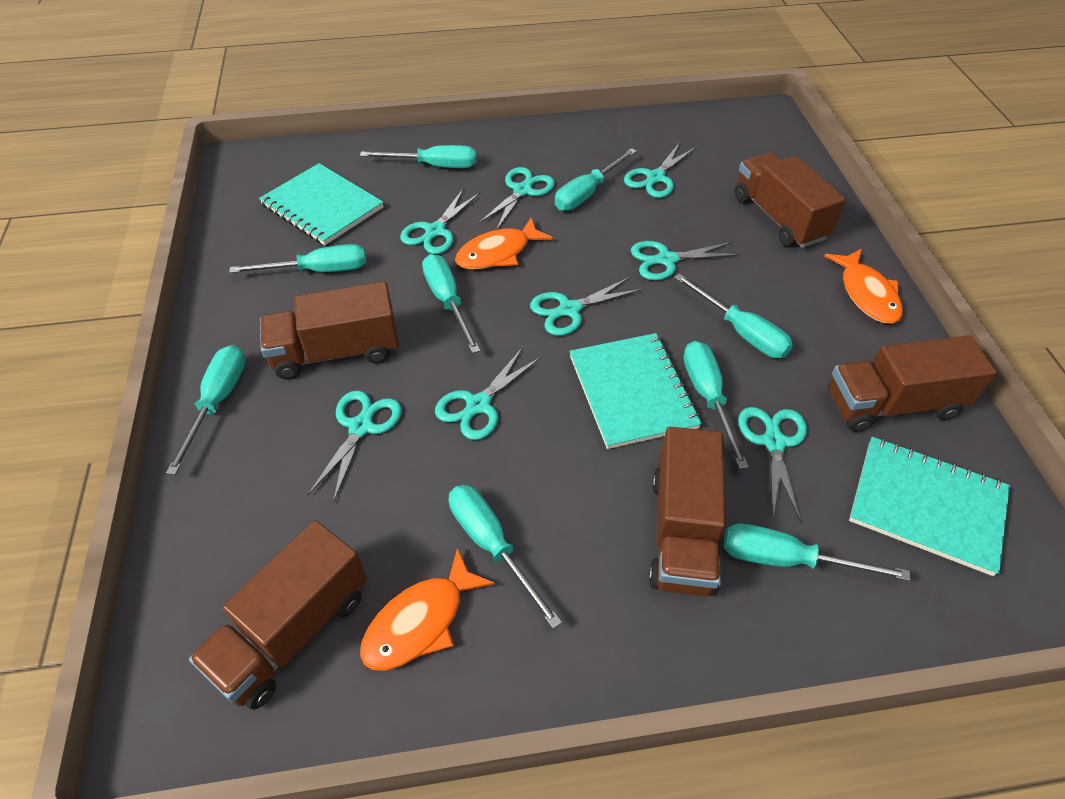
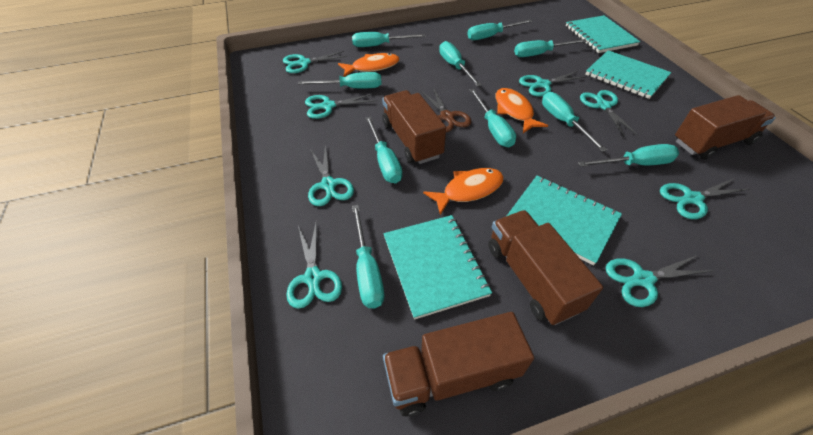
brown scissors: 0 -> 1
brown truck: 5 -> 4
turquoise notebook: 3 -> 4
turquoise screwdriver: 9 -> 10

